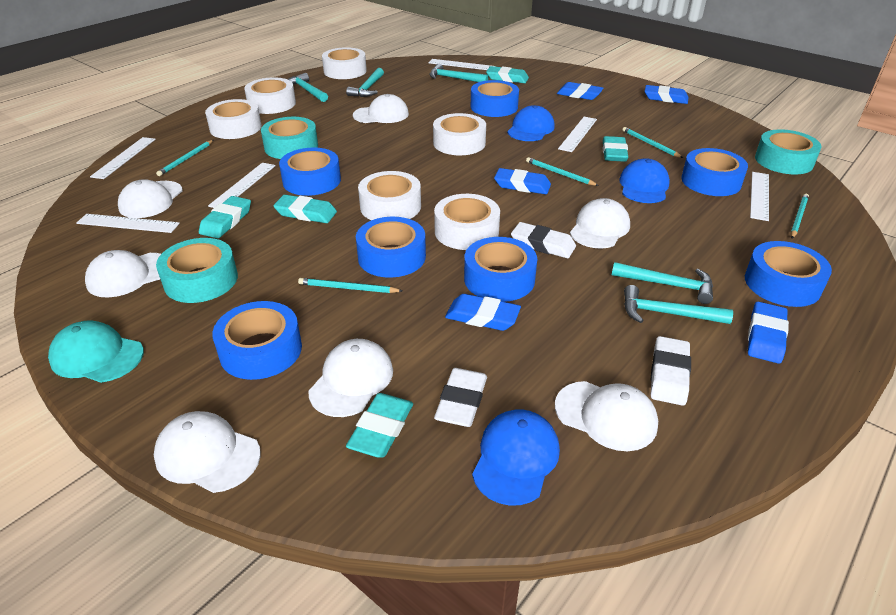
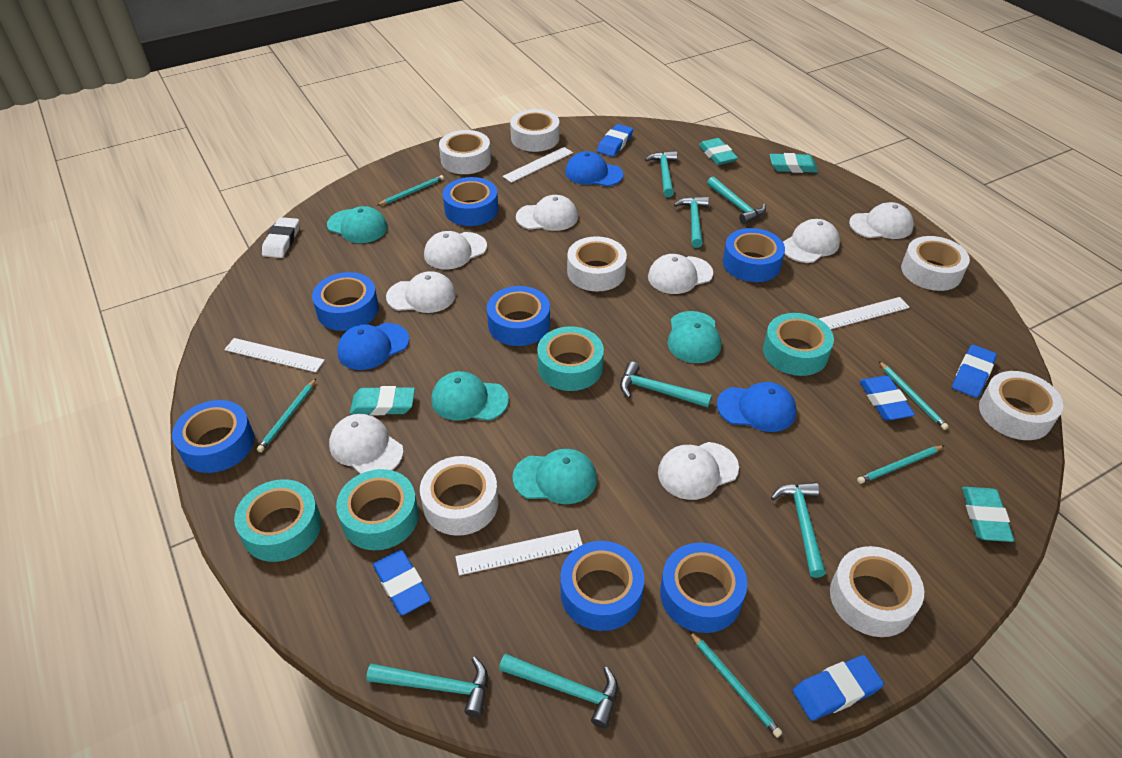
turquoise cap: 1 -> 4
turquoise eraser: 5 -> 4
turquoise hammer: 5 -> 7
turquoise tape: 3 -> 4
white cap: 7 -> 8
white eraser: 3 -> 1
white ruler: 6 -> 4
white tape: 6 -> 7

